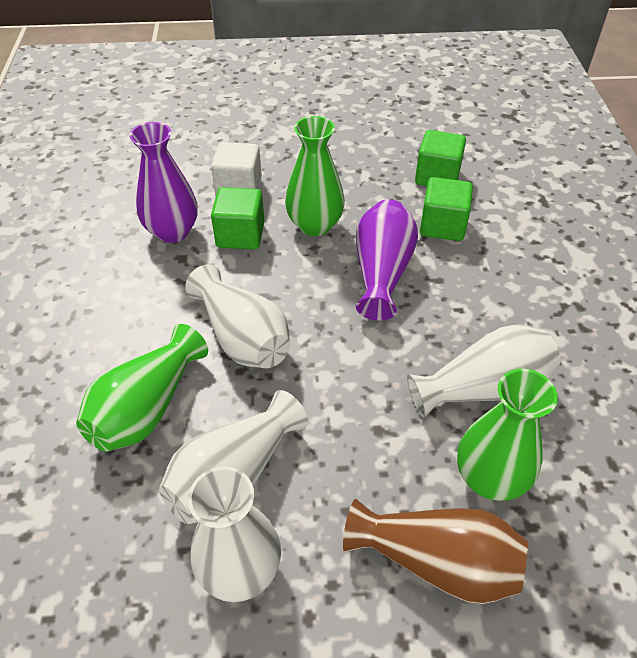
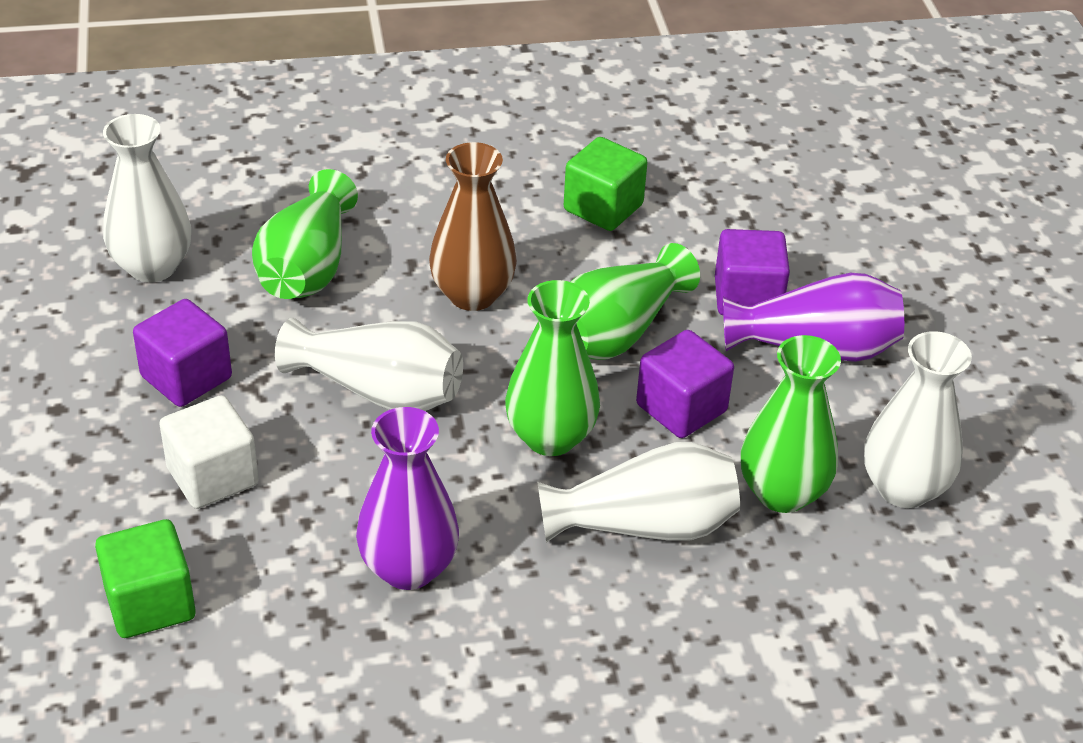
green cube: 3 -> 2
green vase: 3 -> 4
purple cube: 0 -> 3

